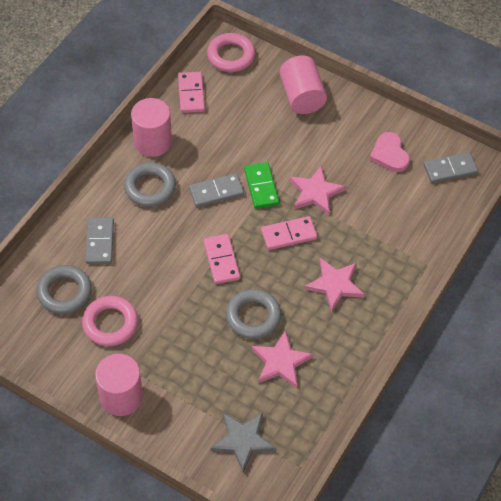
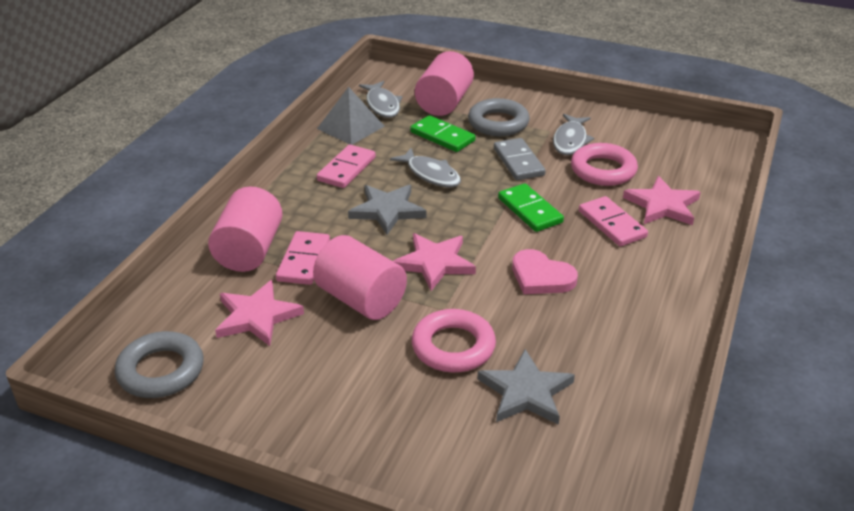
green domino: 1 -> 2
grey domino: 3 -> 1
grey fish: 0 -> 3
grey pyramid: 0 -> 1
grey ring: 3 -> 2
grey star: 1 -> 2

